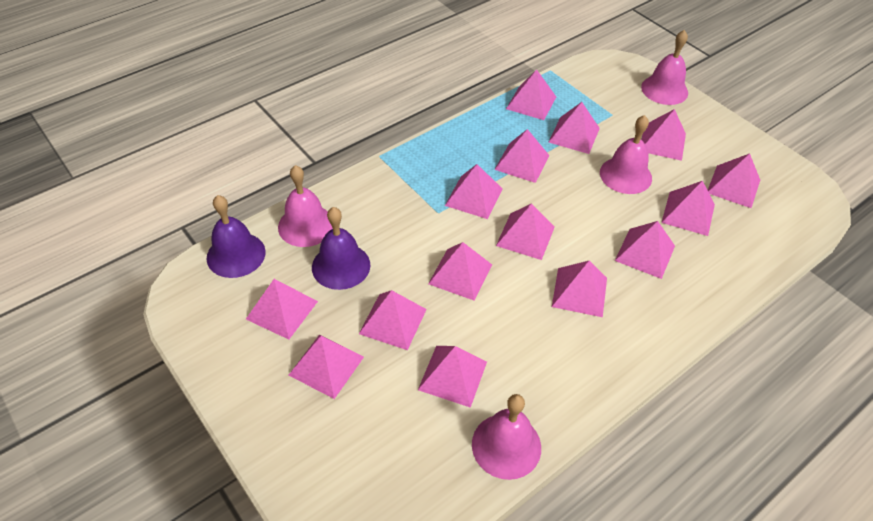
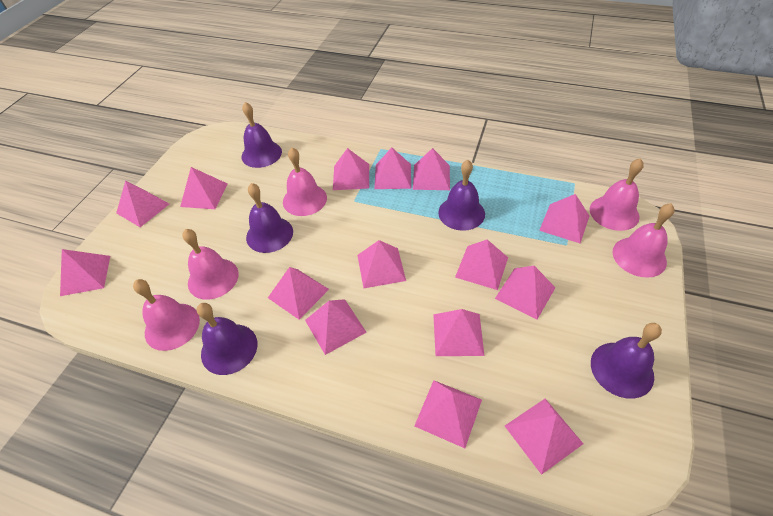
pink bell: 4 -> 5
purple bell: 2 -> 5

